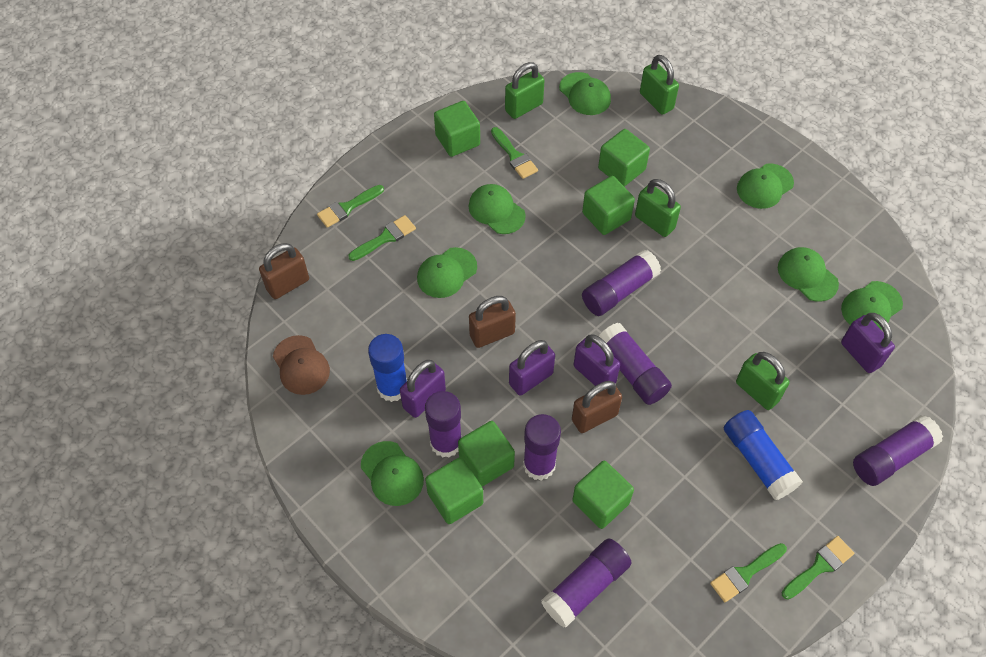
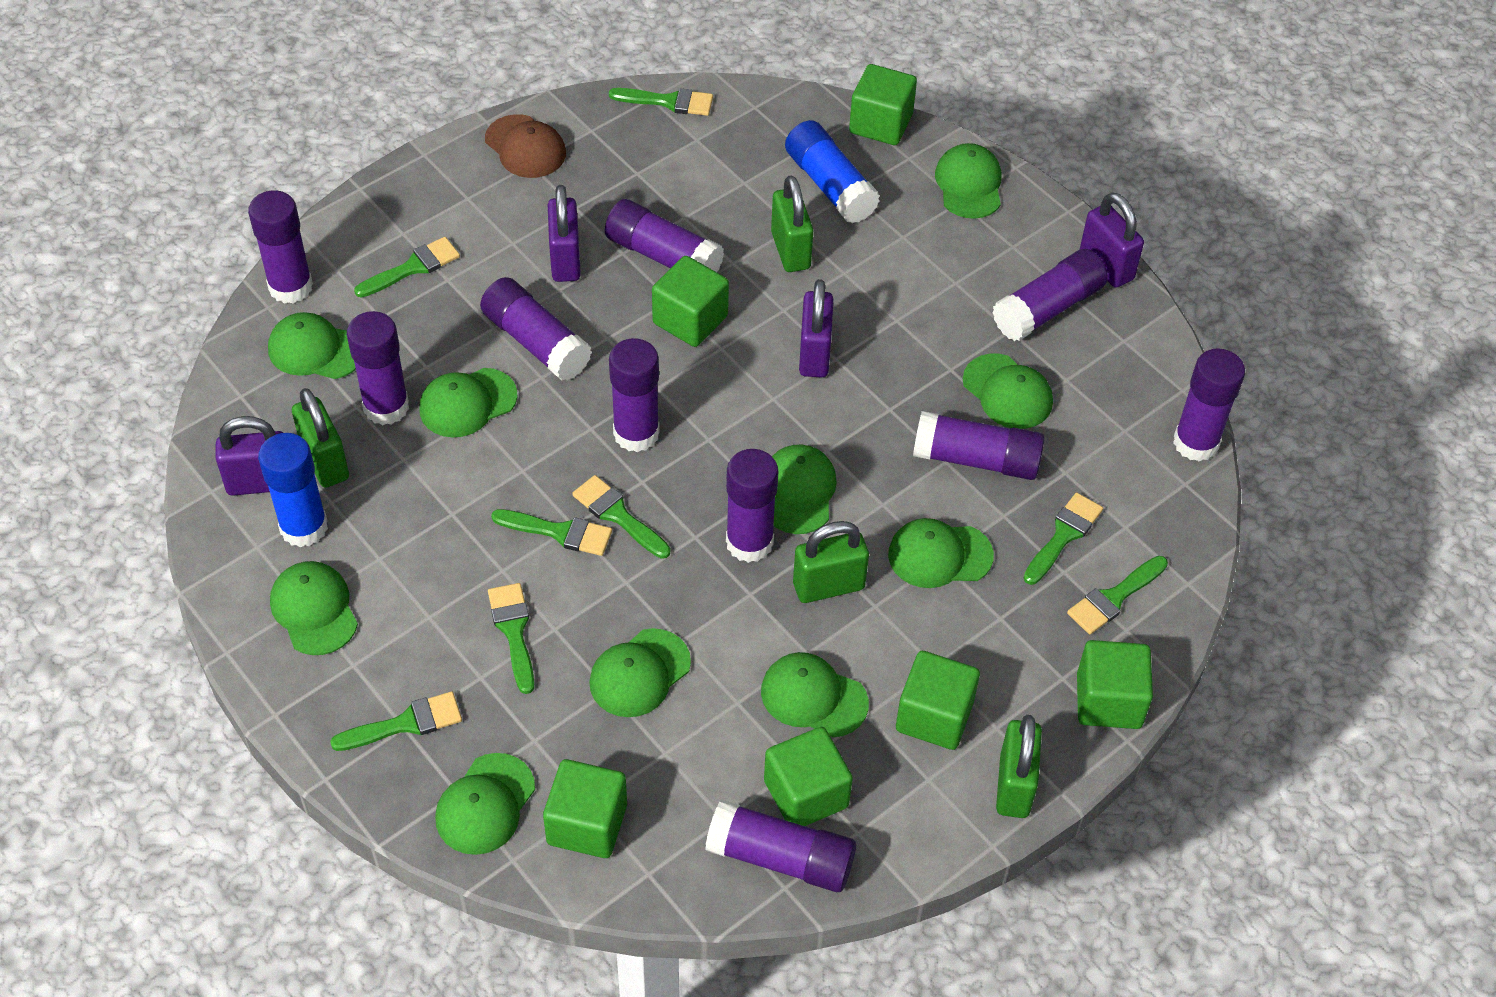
brown padlock: 3 -> 0
green brush: 5 -> 8
green cap: 7 -> 10
purple glue stick: 6 -> 10

